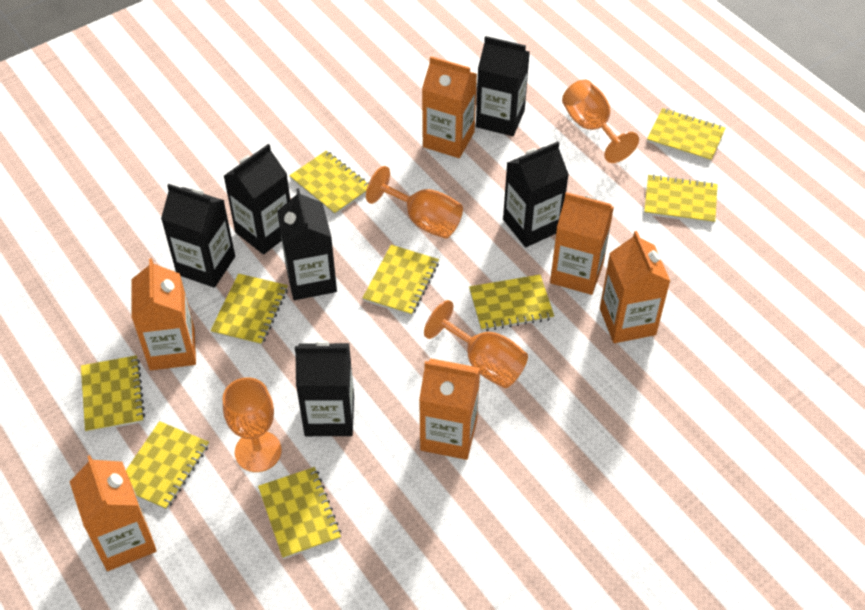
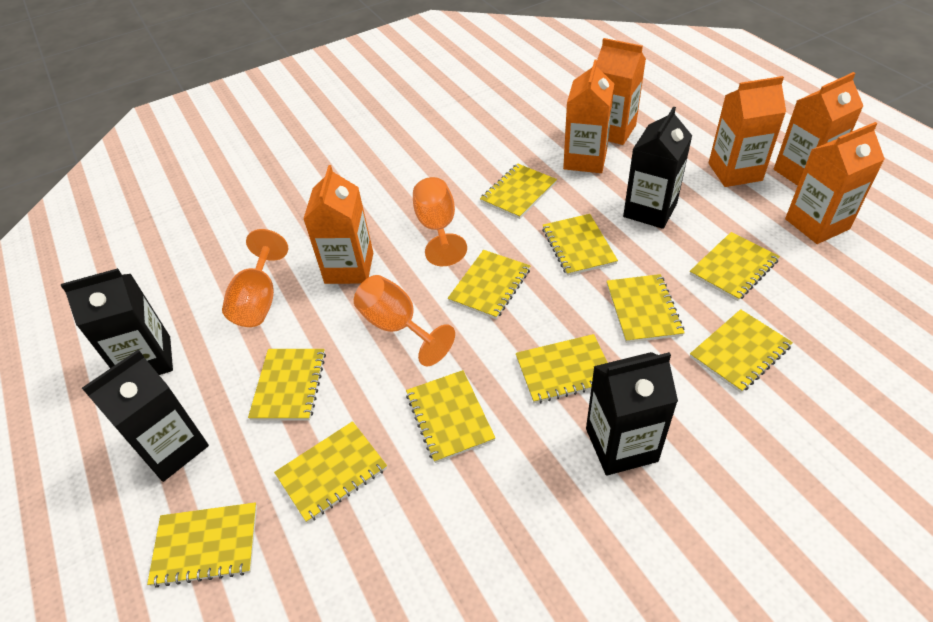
black carton: 6 -> 4
orange goblet: 4 -> 3
yellow notebook: 9 -> 11

